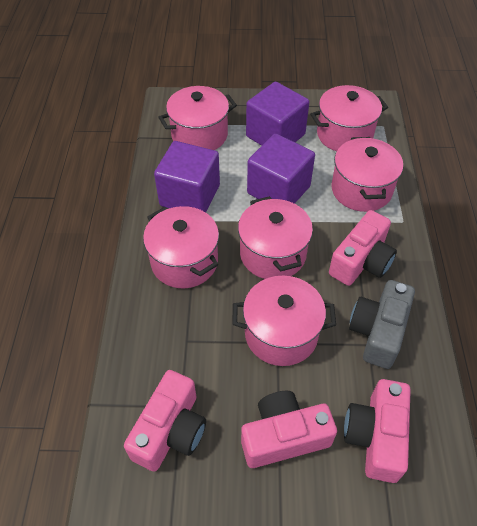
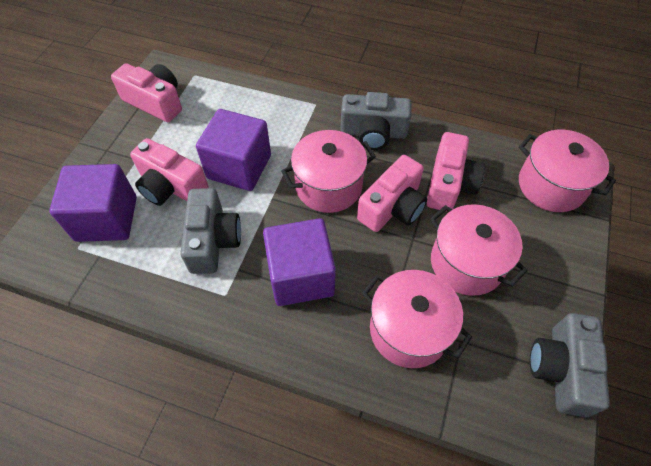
grey camera: 1 -> 3
pink pot: 6 -> 4

